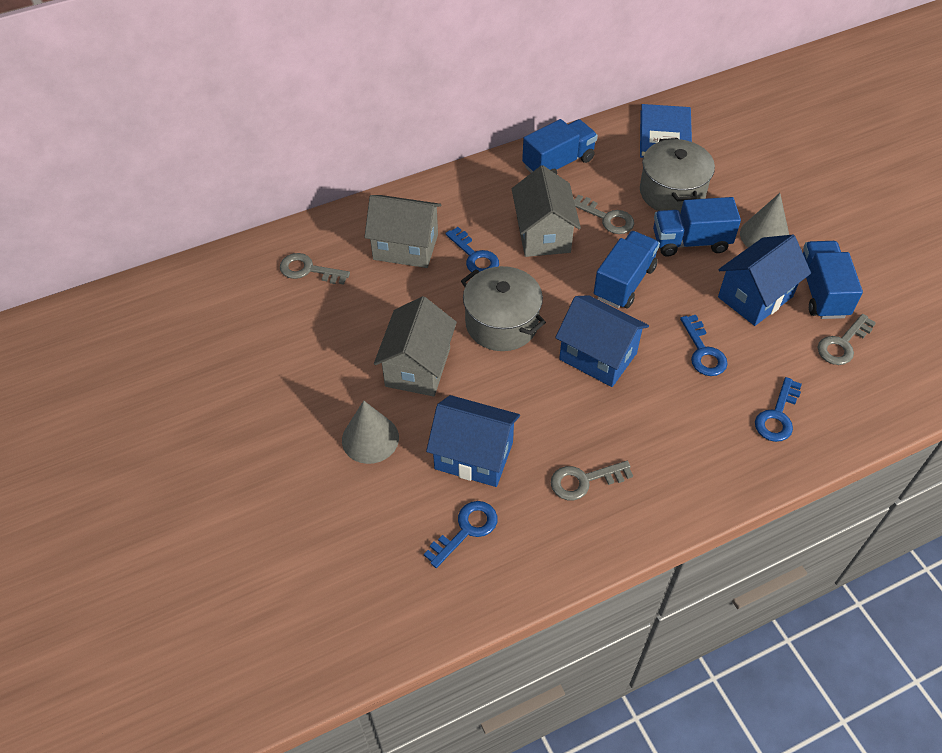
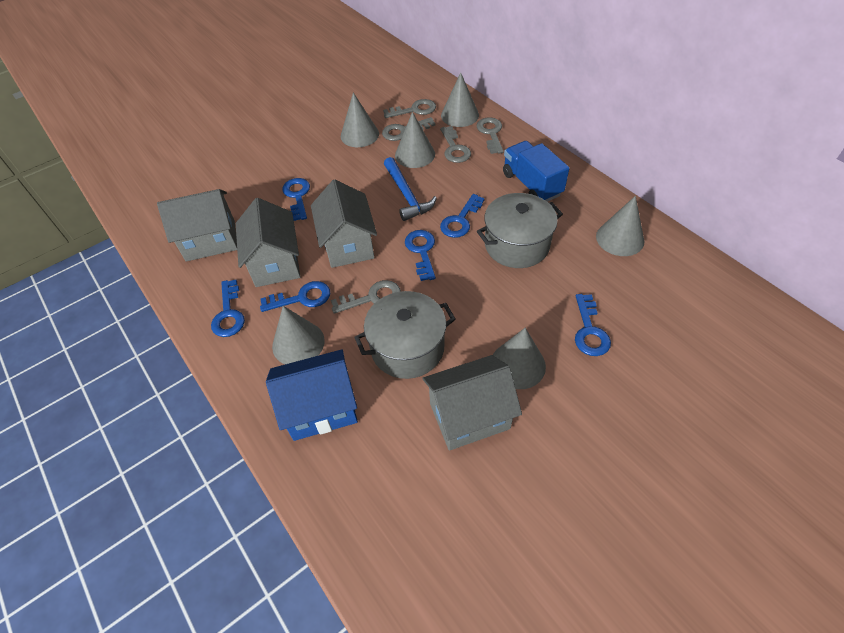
blue book: 1 -> 0
blue hammer: 0 -> 1
blue house: 3 -> 1
blue key: 4 -> 6
blue truck: 4 -> 1
grey cone: 2 -> 6
grey house: 3 -> 4
grey key: 4 -> 5

